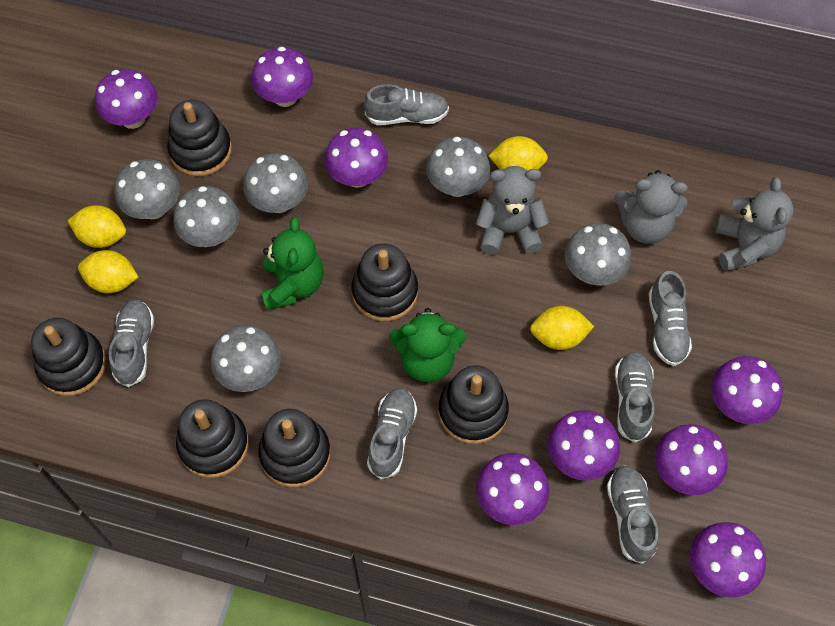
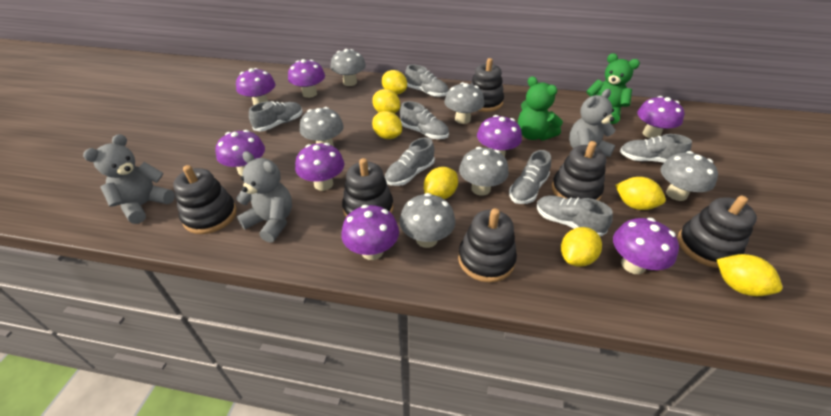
grey shoe: 6 -> 7
yellow lemon: 4 -> 7

